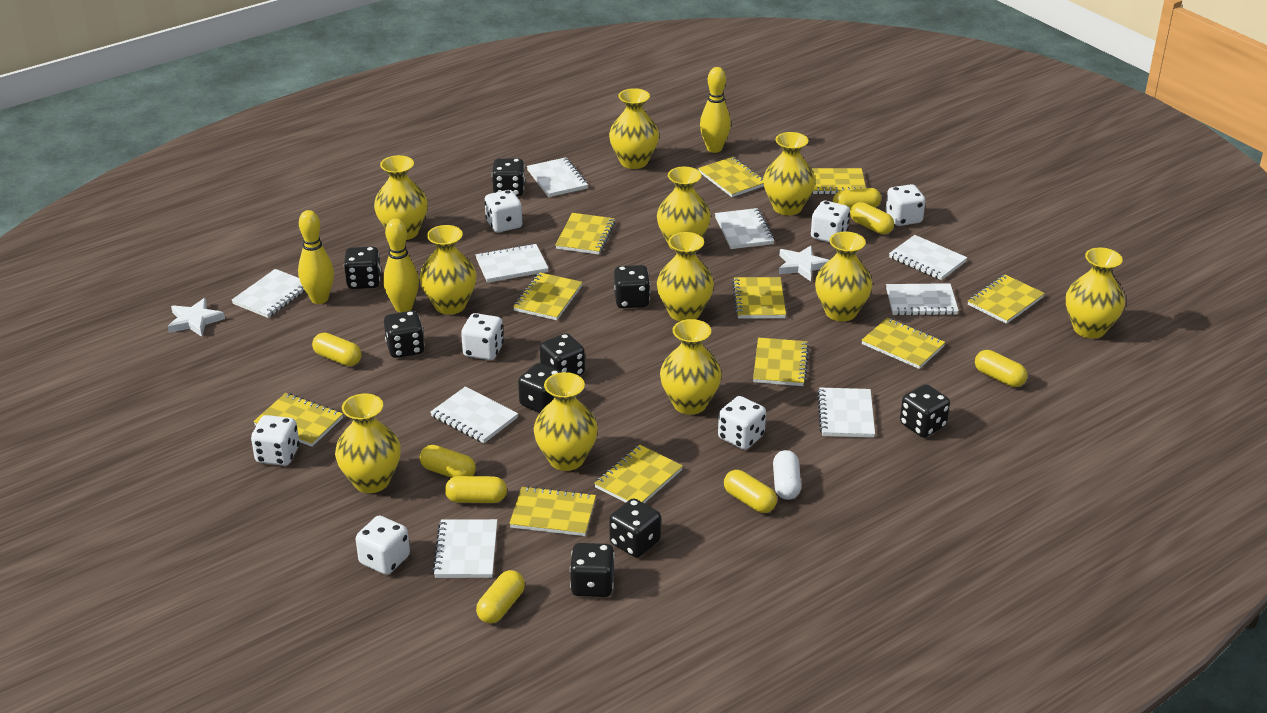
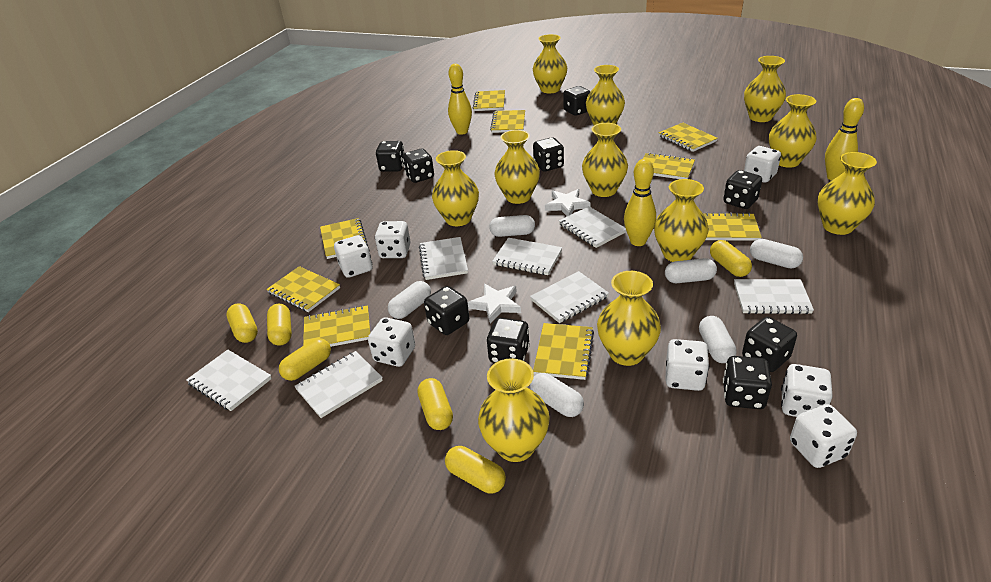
white capsule: 1 -> 6
white notebook: 9 -> 7
yellow capsule: 8 -> 6
yellow notebook: 11 -> 9

